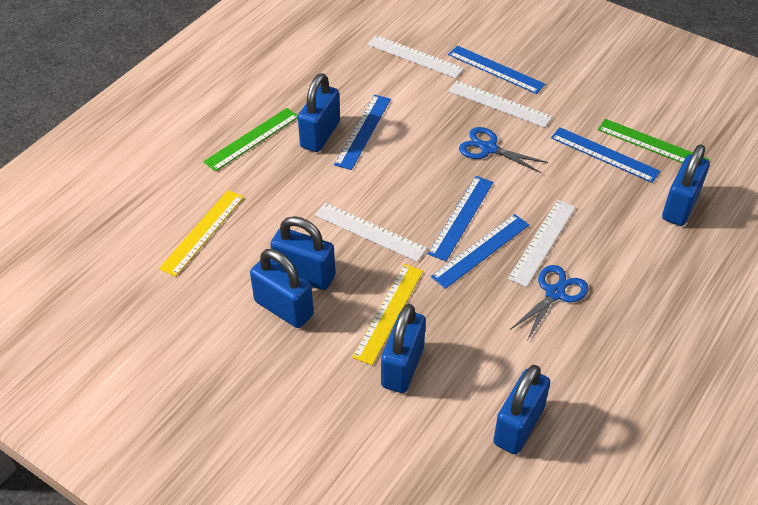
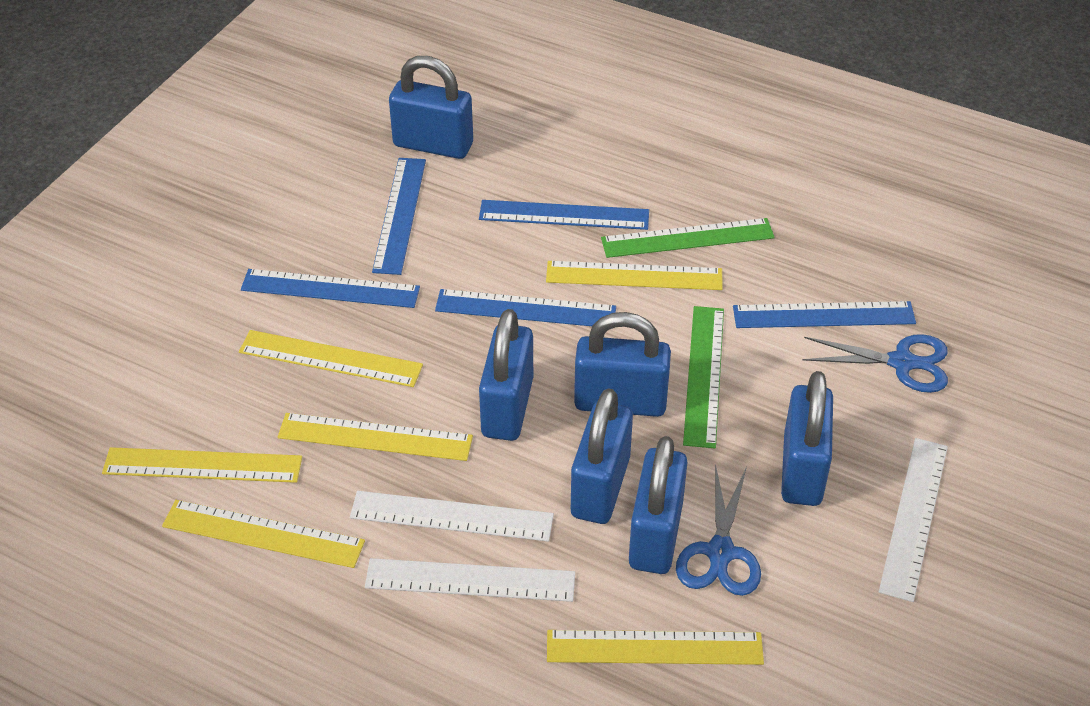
white ruler: 4 -> 3
yellow ruler: 2 -> 6

